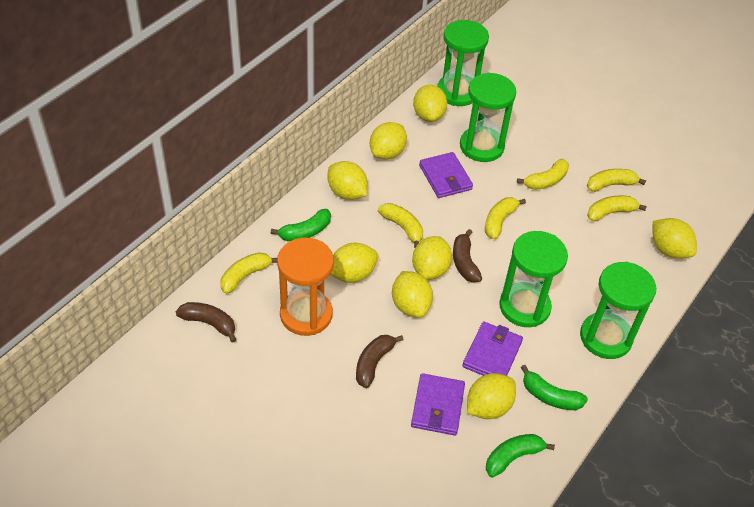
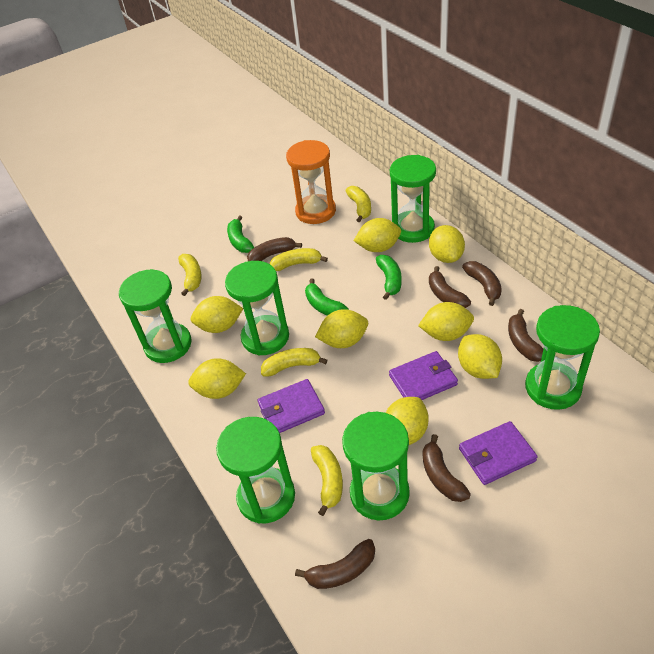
brown banana: 3 -> 6
green hourglass: 4 -> 6
yellow banana: 6 -> 5

